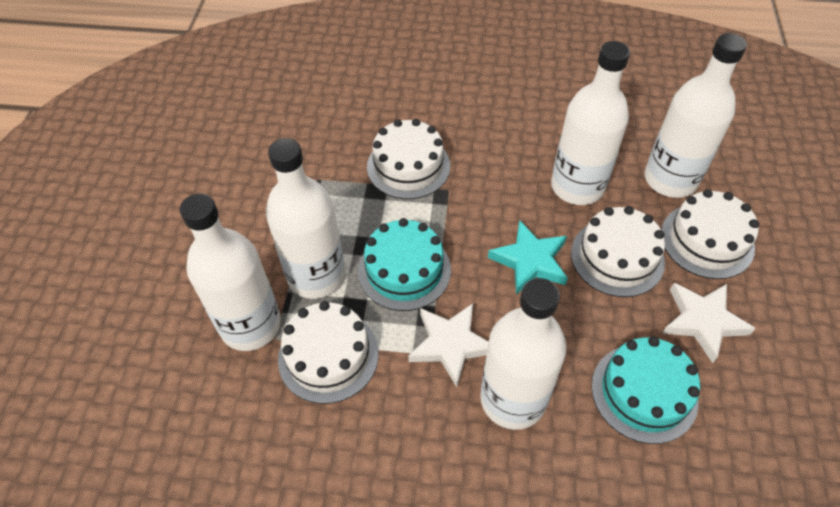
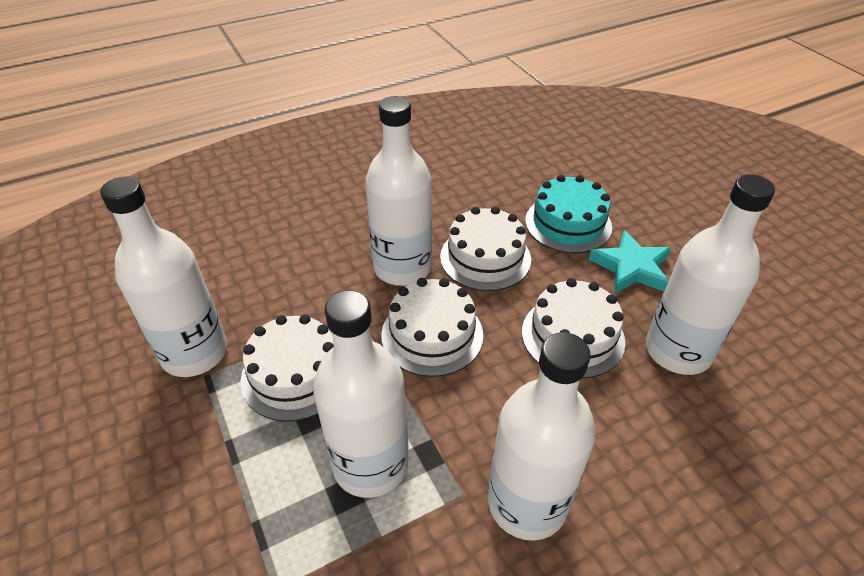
turquoise cake: 2 -> 1
white star: 2 -> 0

